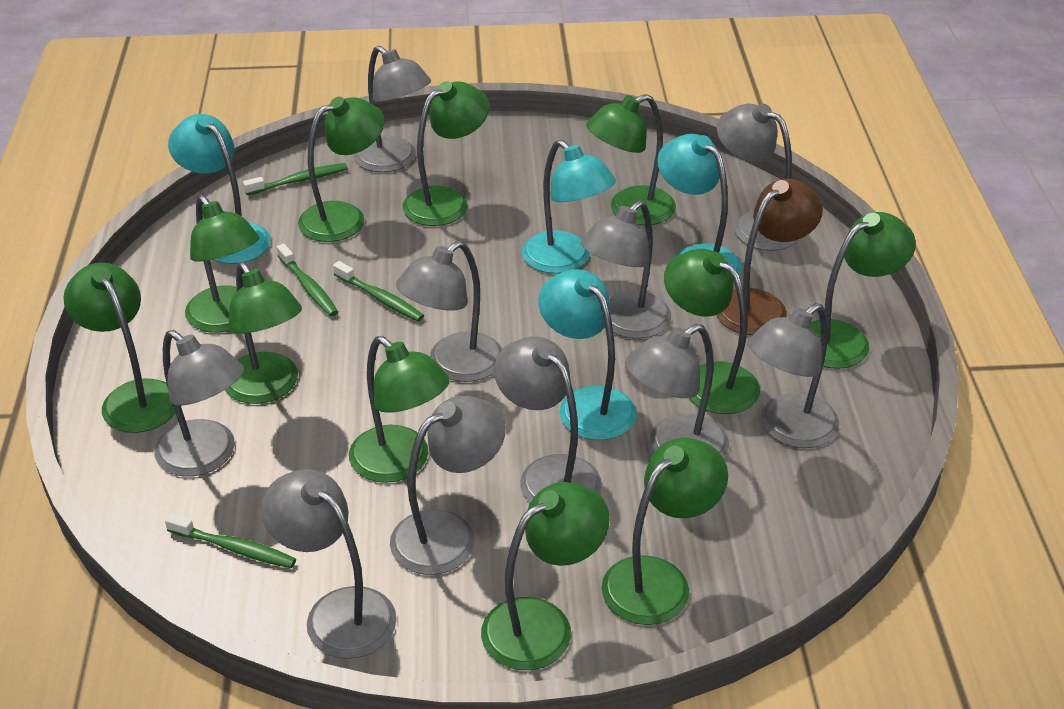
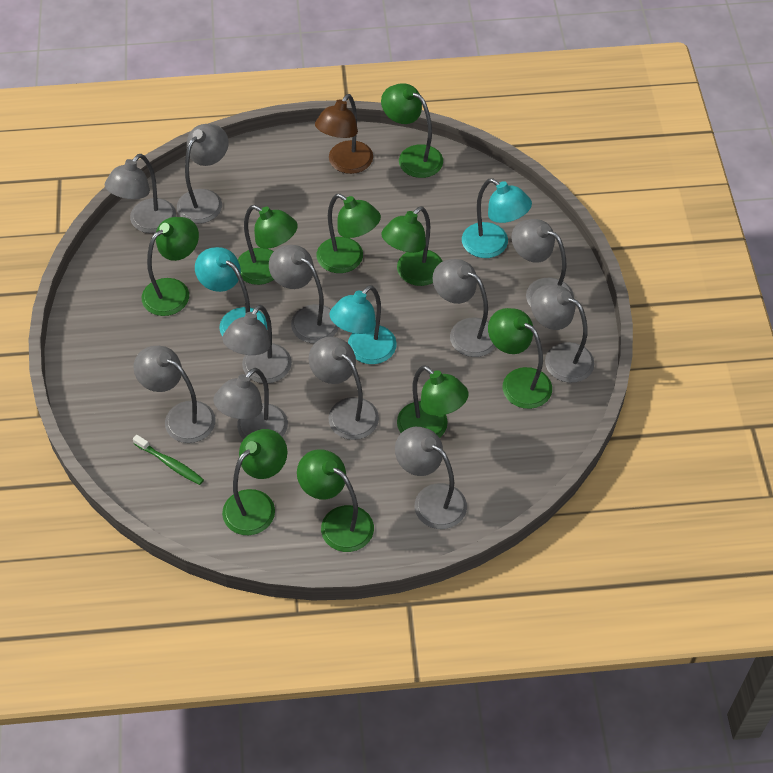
green lamp: 11 -> 9
green toothbrush: 4 -> 1
grey lamp: 10 -> 11
turquoise lamp: 4 -> 3

